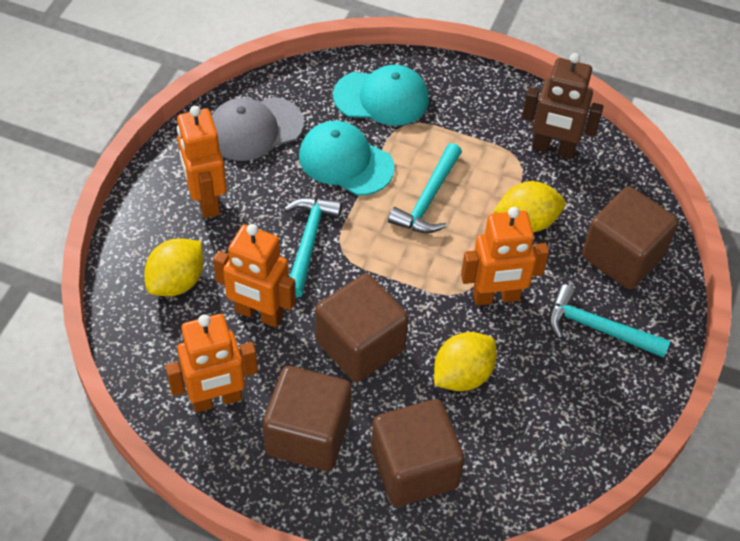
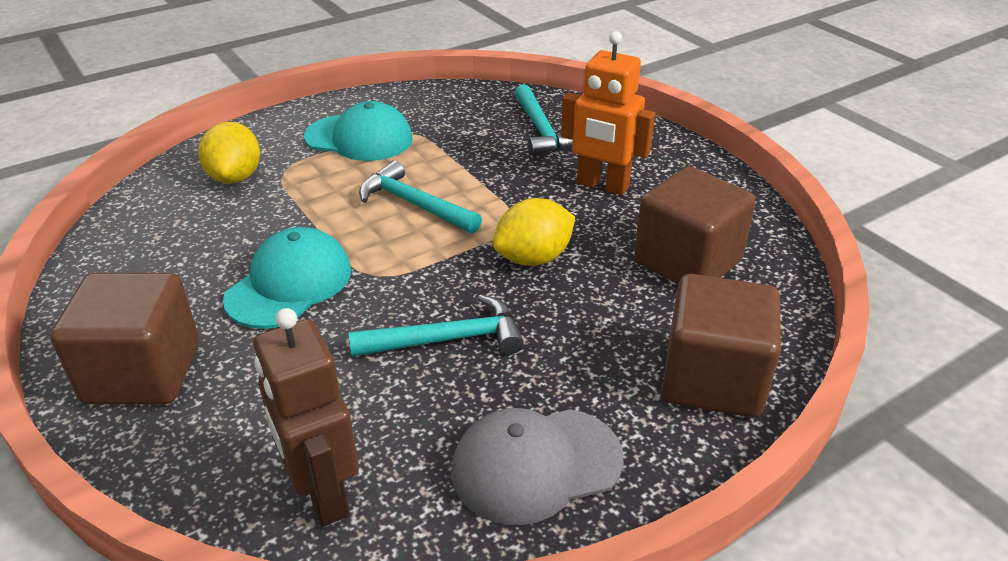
brown cube: 4 -> 3
orange robot: 4 -> 1
yellow lemon: 3 -> 2

